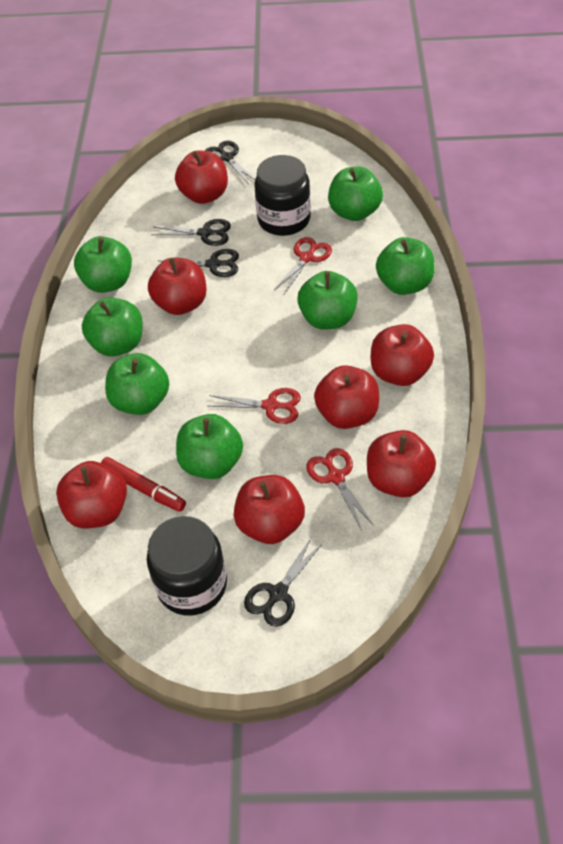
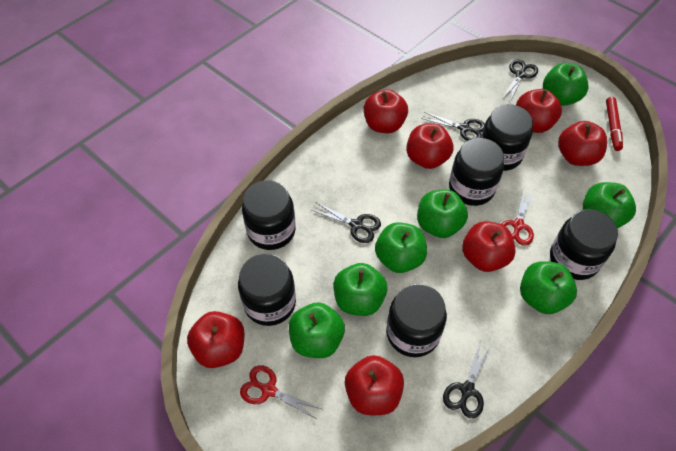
black jar: 2 -> 6
red scissors: 3 -> 2

